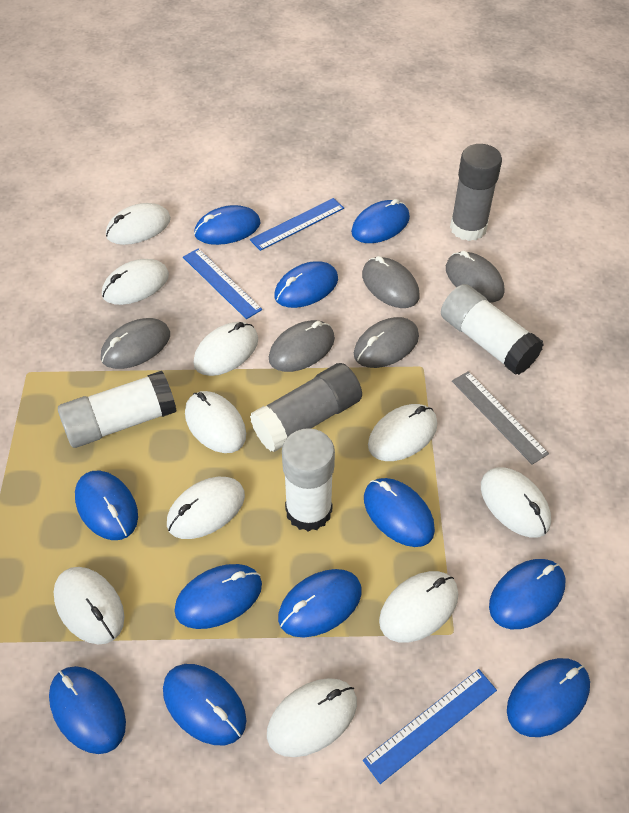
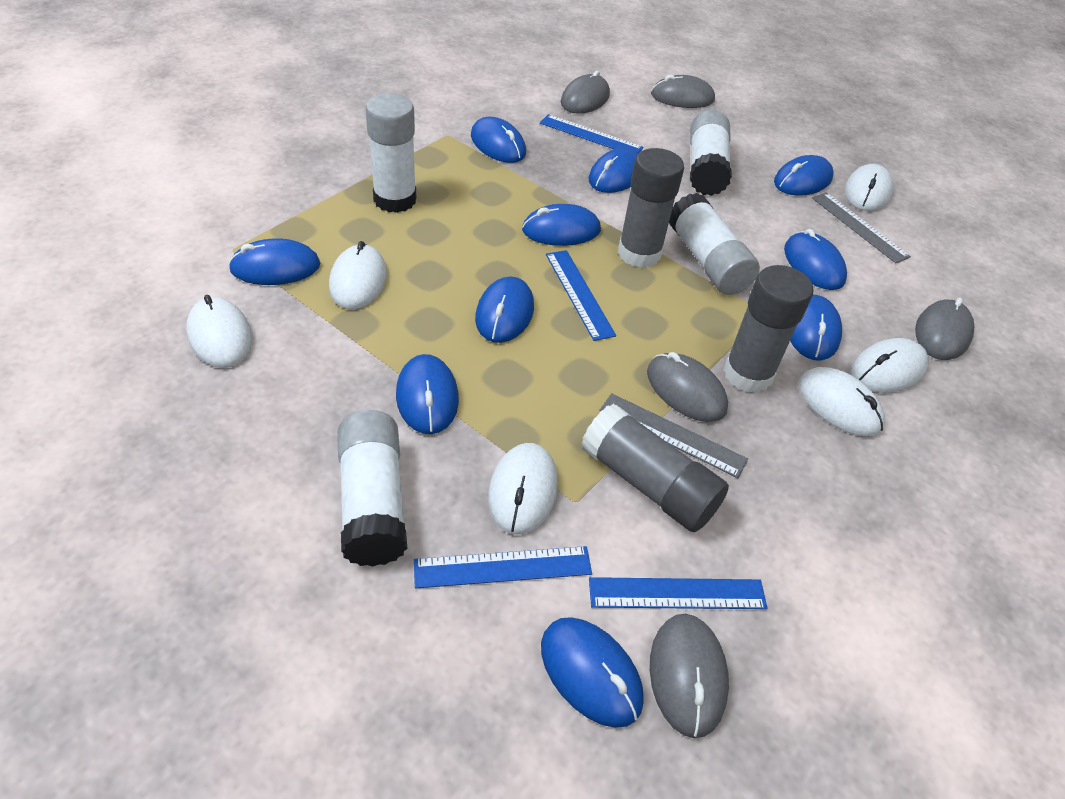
blue mouse: 11 -> 10
blue ruler: 3 -> 4
grey glue stick: 2 -> 3
grey ruler: 1 -> 2
white glue stick: 3 -> 4
white mouse: 10 -> 6

